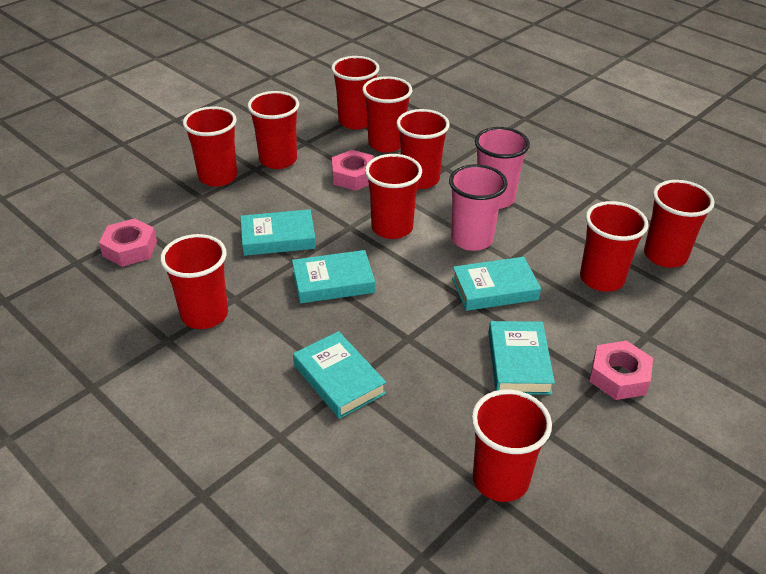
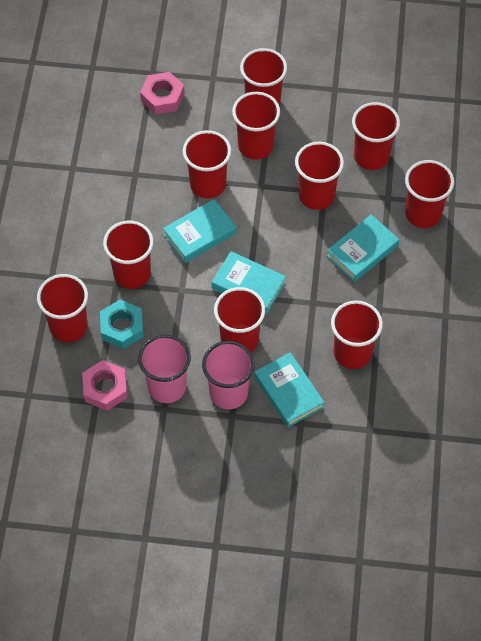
pink nut: 3 -> 2
turquoise book: 5 -> 4
turquoise nut: 0 -> 1

